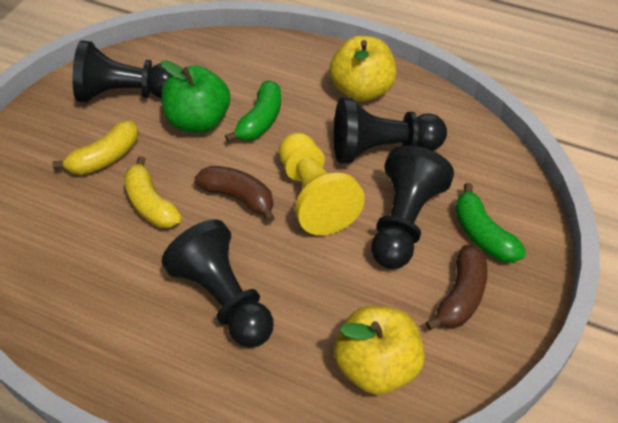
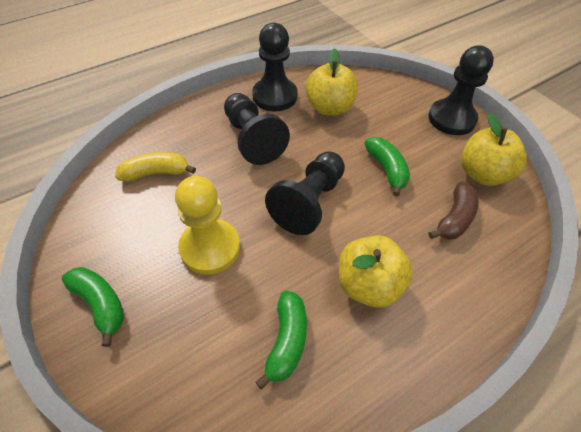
brown banana: 2 -> 1
green apple: 1 -> 0
green banana: 2 -> 3
yellow apple: 2 -> 3
yellow banana: 2 -> 1

